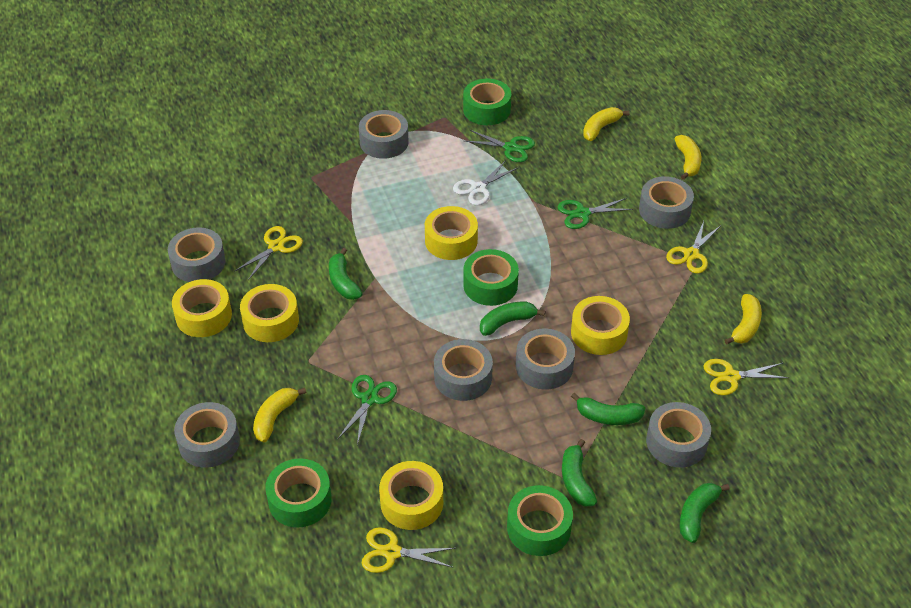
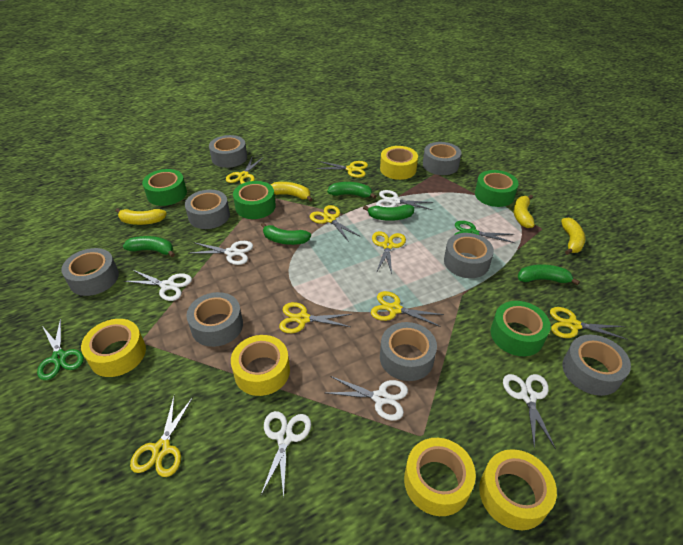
green scissors: 3 -> 2
grey tape: 7 -> 8
white scissors: 1 -> 6
yellow scissors: 4 -> 8

